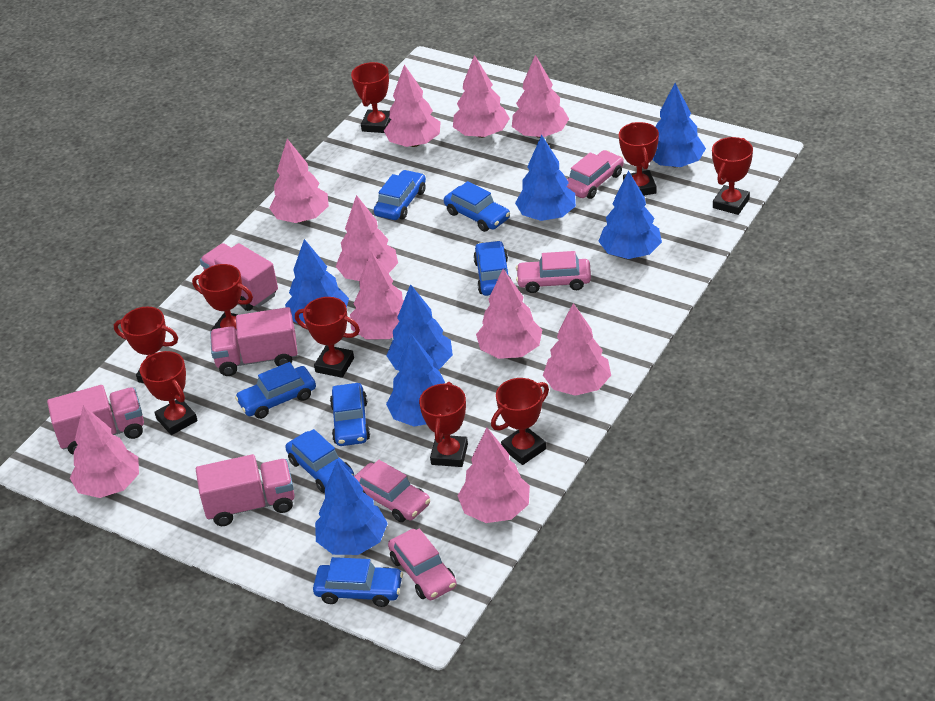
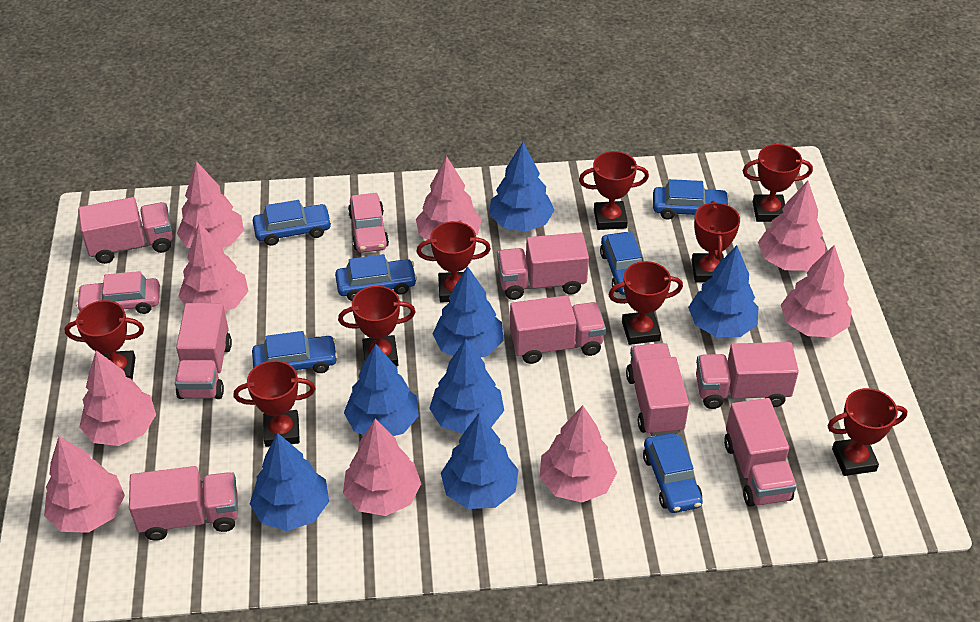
blue car: 7 -> 6
pink car: 4 -> 2
pink tree: 10 -> 9
pink truck: 4 -> 8

